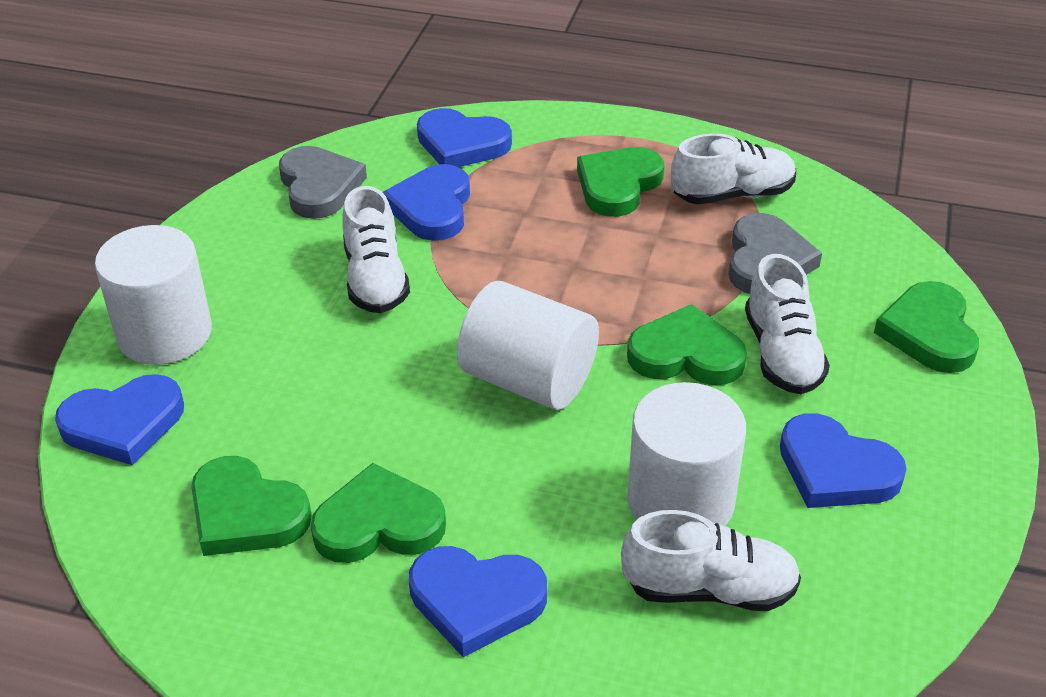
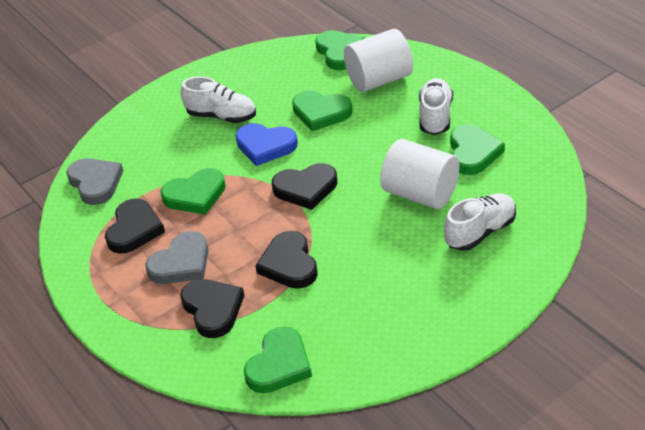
black heart: 0 -> 4
blue heart: 5 -> 1
white cylinder: 3 -> 2
white shoe: 4 -> 3

